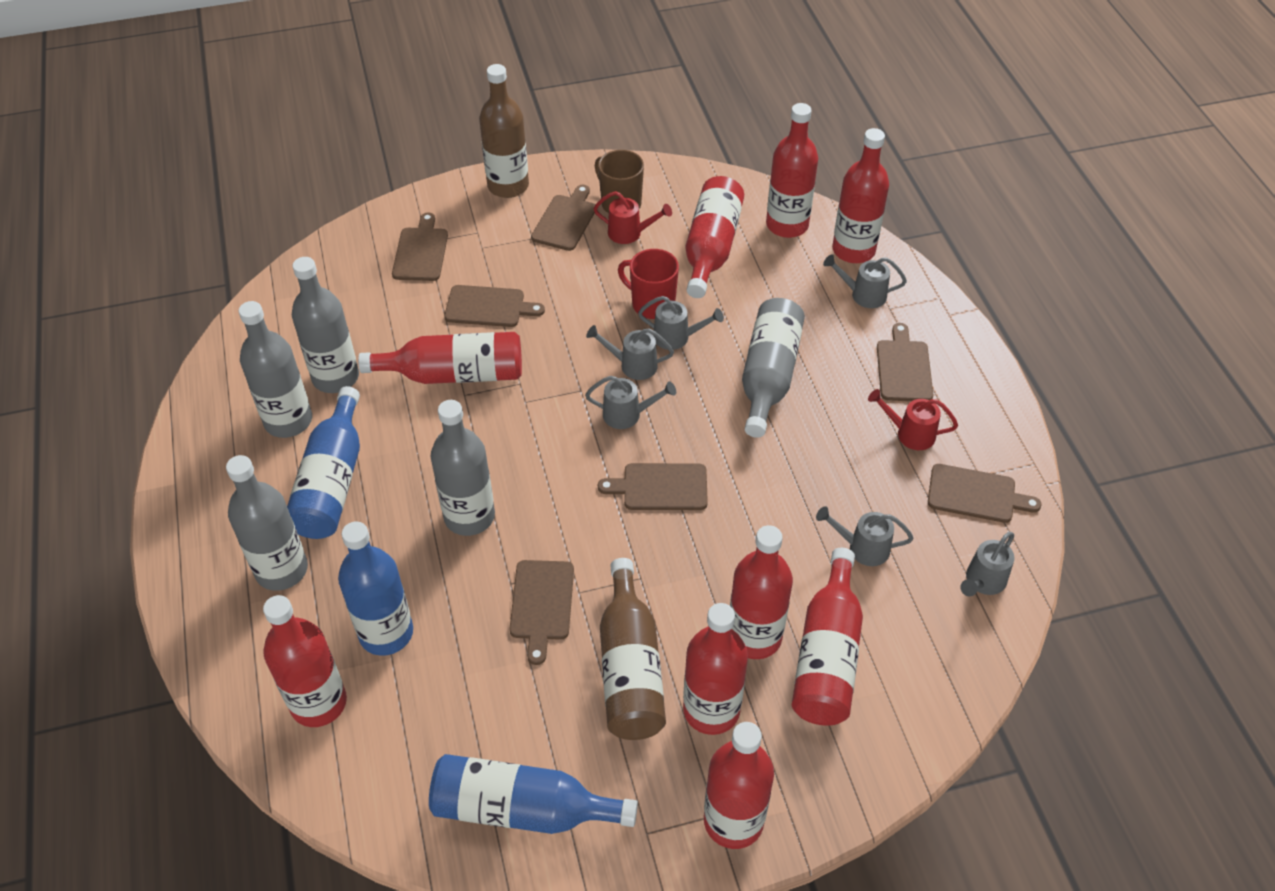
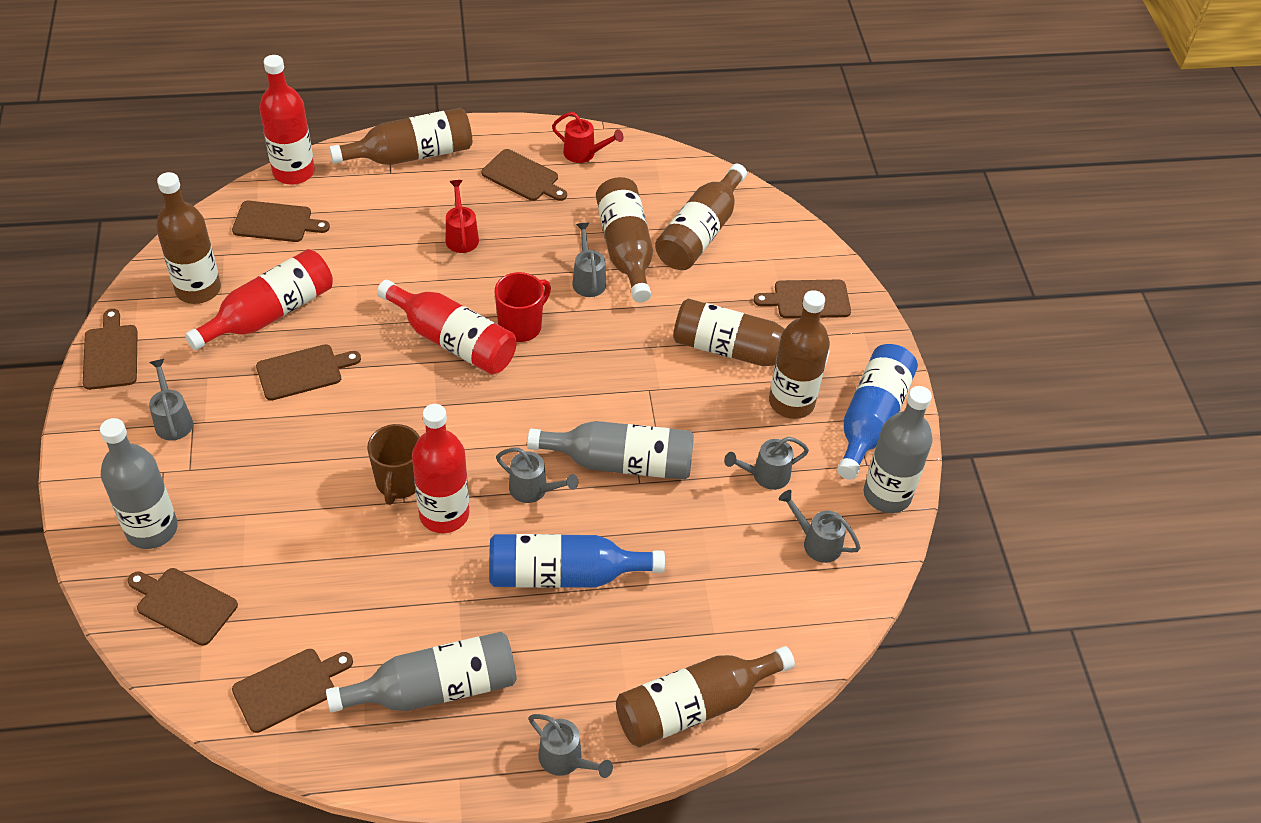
blue bottle: 3 -> 2
brown bottle: 2 -> 7
grey bottle: 5 -> 4
red bottle: 9 -> 4

